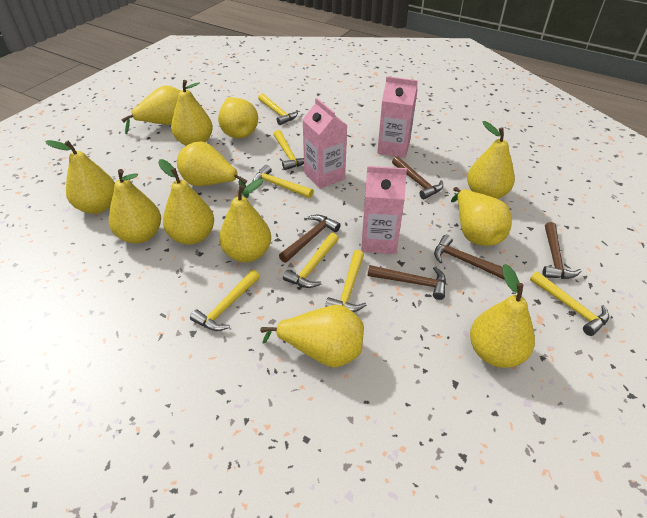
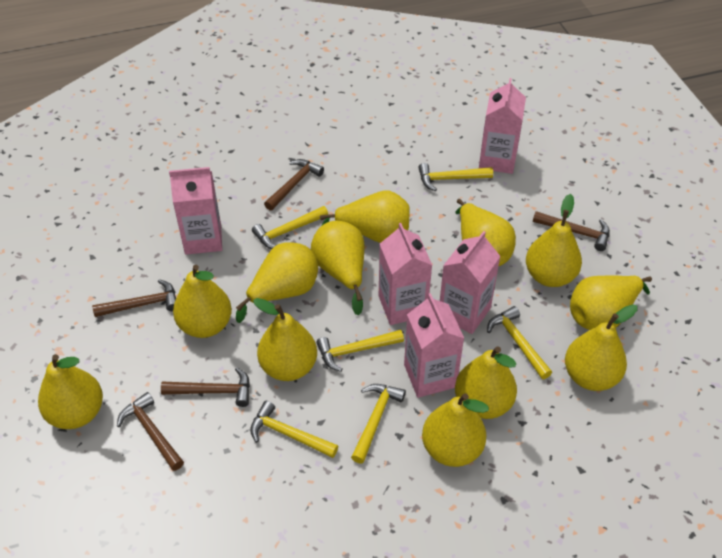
pink carton: 3 -> 5
yellow hammer: 7 -> 6

